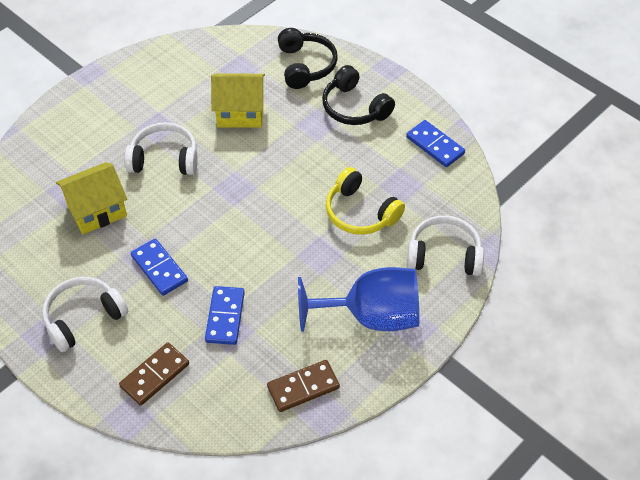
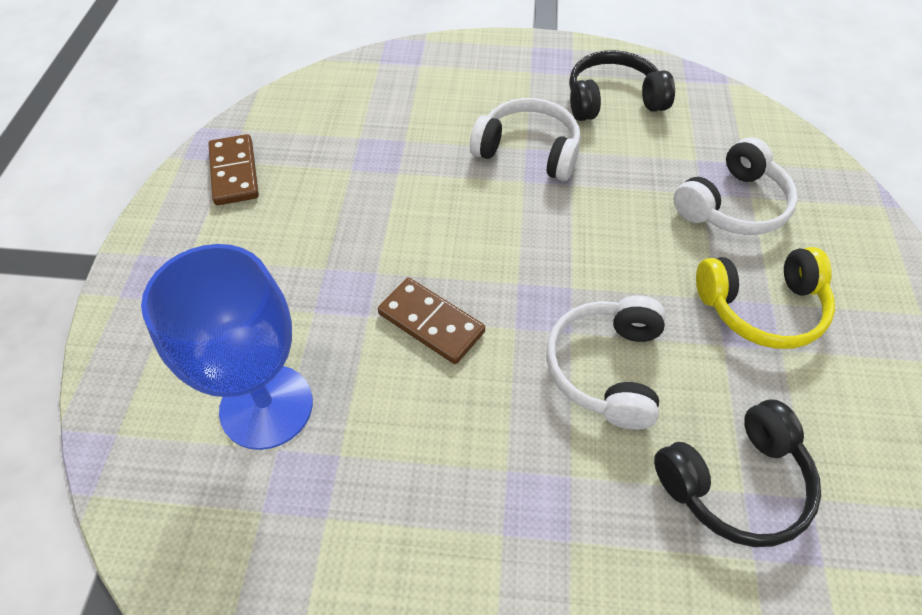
blue domino: 3 -> 0
yellow house: 2 -> 0

